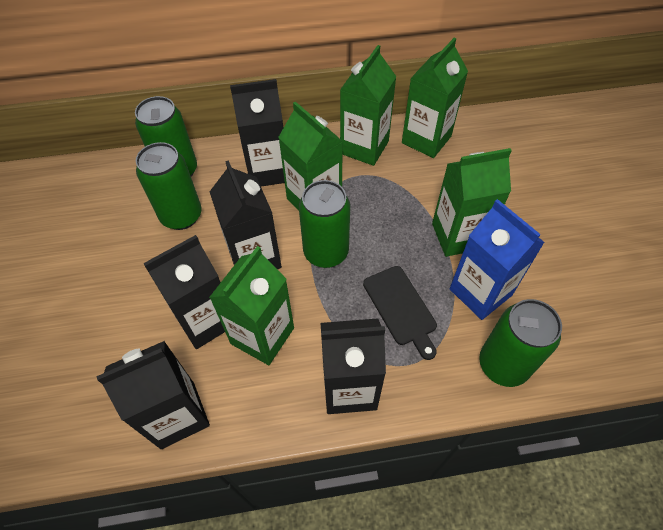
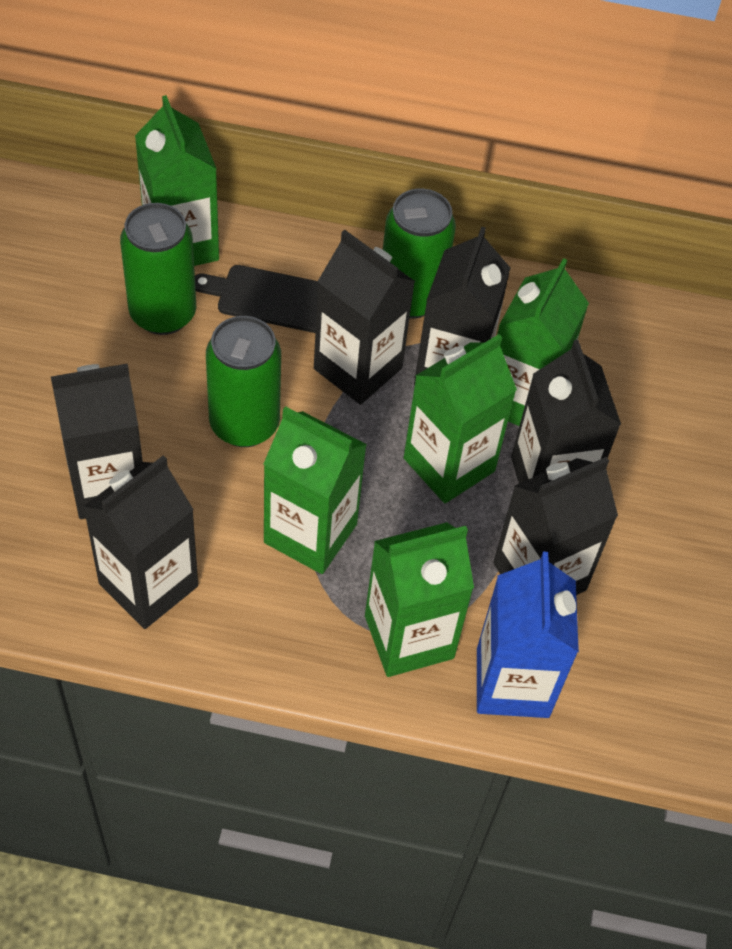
black carton: 5 -> 6
green can: 4 -> 3

